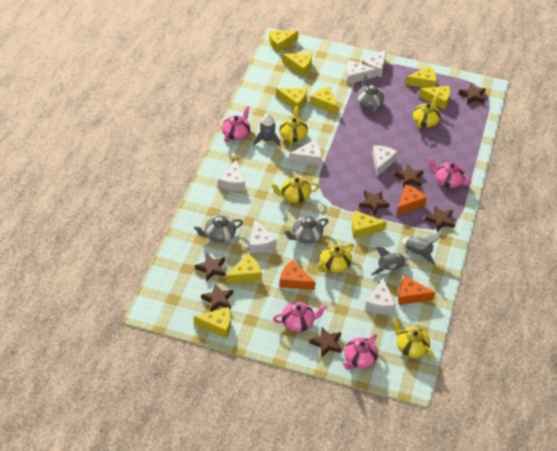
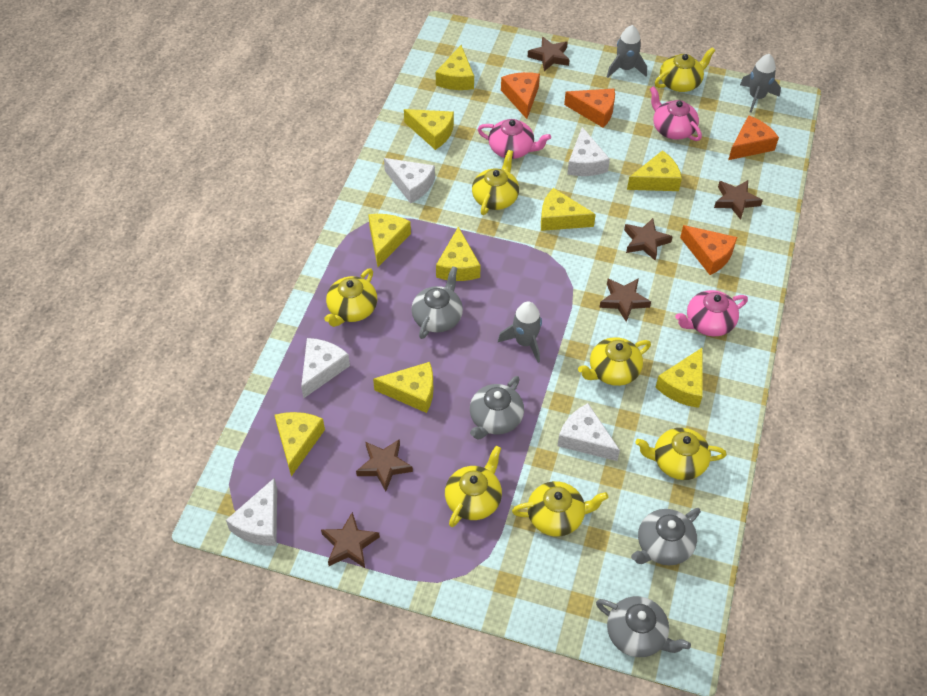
brown star: 7 -> 6
grey teapot: 3 -> 4
orange cheese: 3 -> 4
pink teapot: 4 -> 3
white cheese: 7 -> 5
yellow teapot: 5 -> 7

